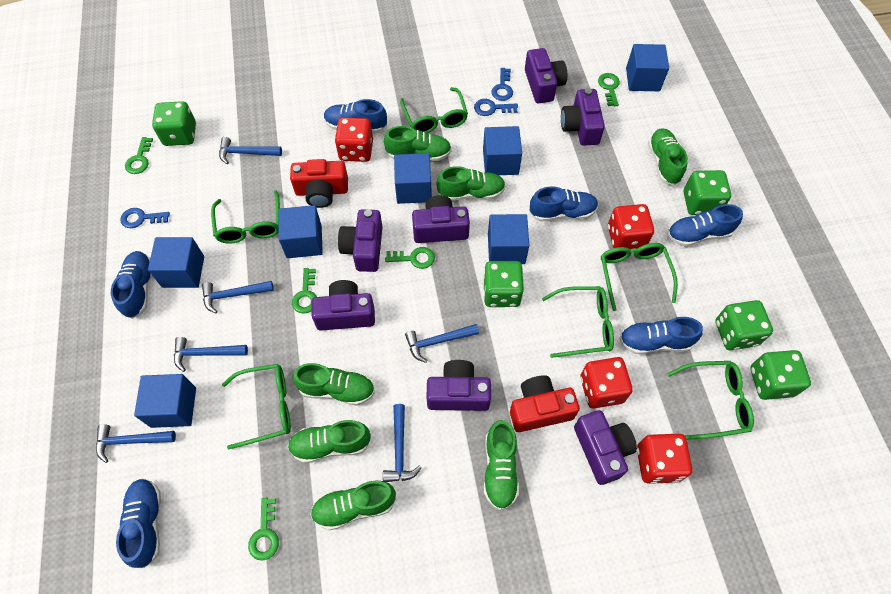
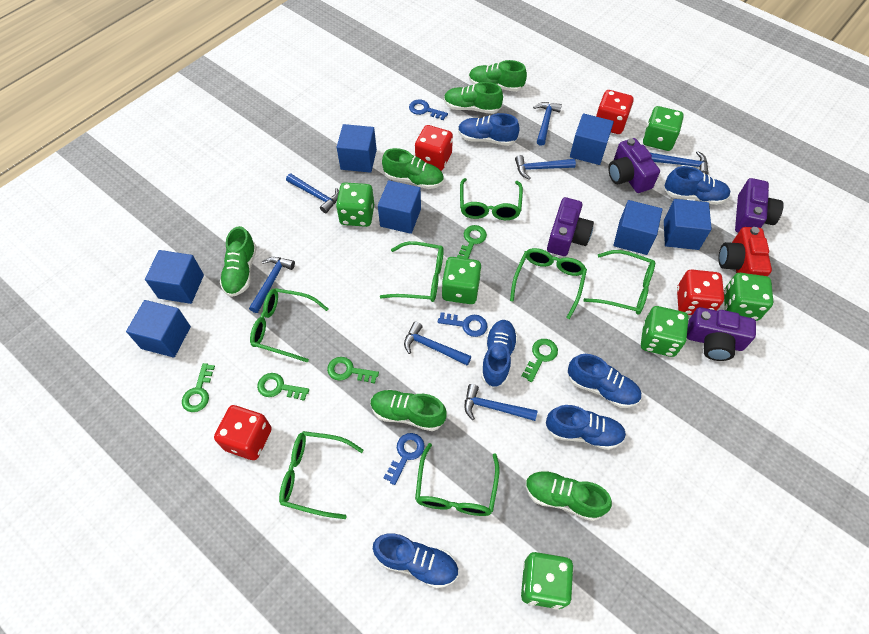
blue hammer: 6 -> 7
green dice: 5 -> 6
green glasses: 6 -> 7
green shoe: 7 -> 6
purple camera: 7 -> 4
red camera: 2 -> 1

